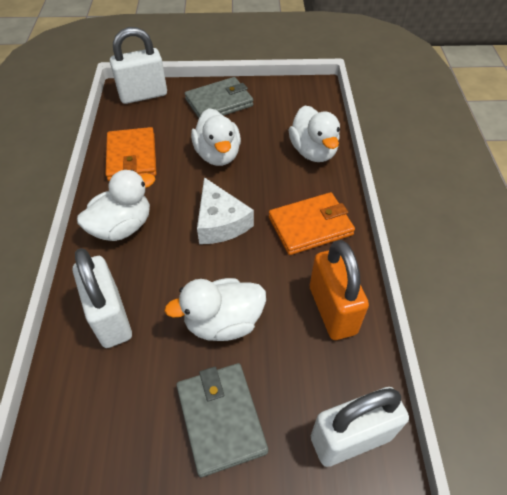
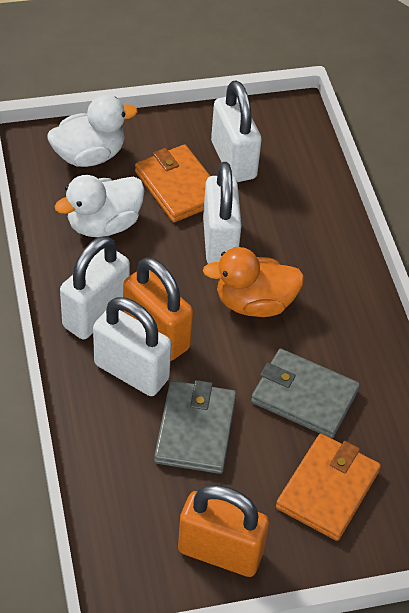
orange duck: 0 -> 1
orange padlock: 1 -> 2
white cheese: 1 -> 0
white duck: 4 -> 2
white padlock: 3 -> 4

